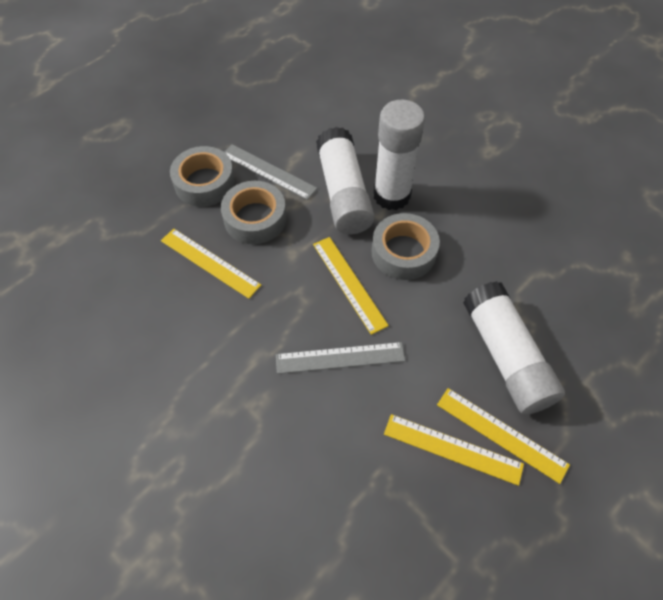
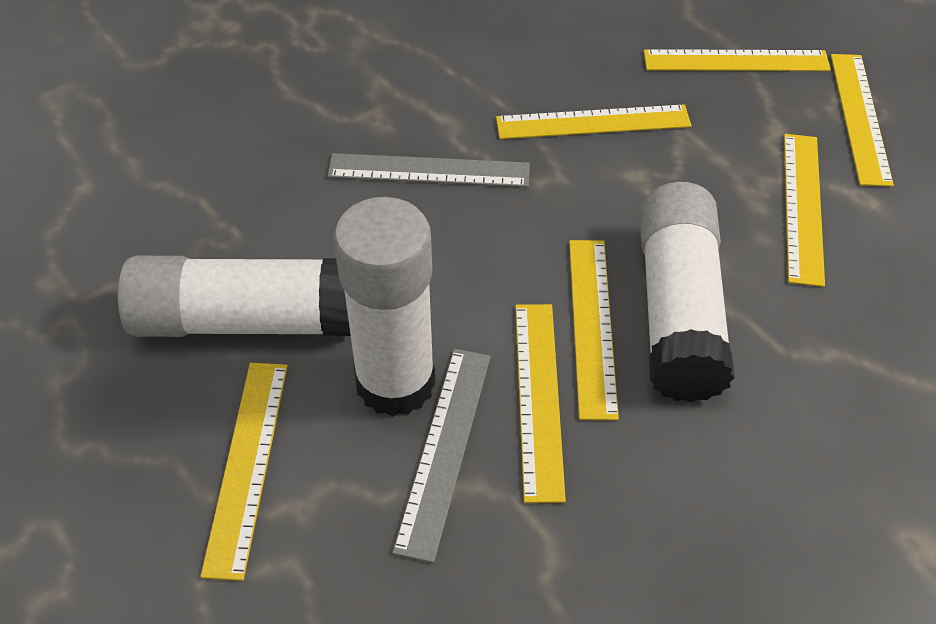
grey tape: 3 -> 0
yellow ruler: 4 -> 7

